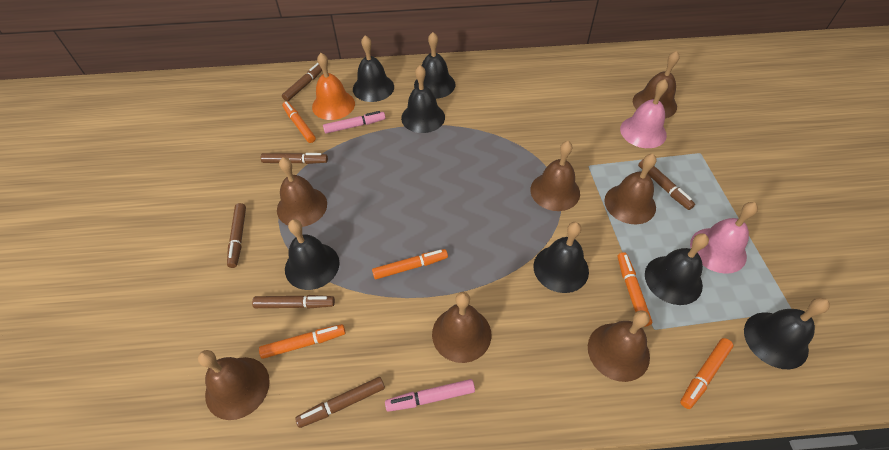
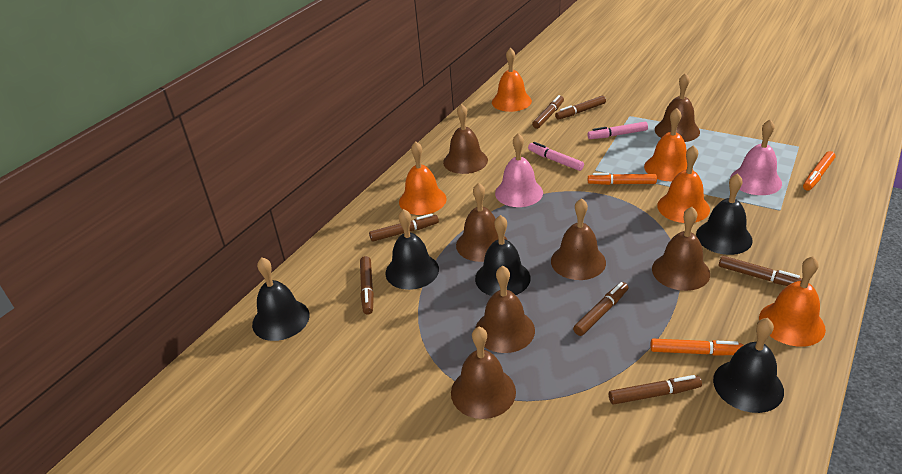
black bell: 7 -> 5
brown marker: 6 -> 7
orange bell: 1 -> 5
orange marker: 5 -> 3

